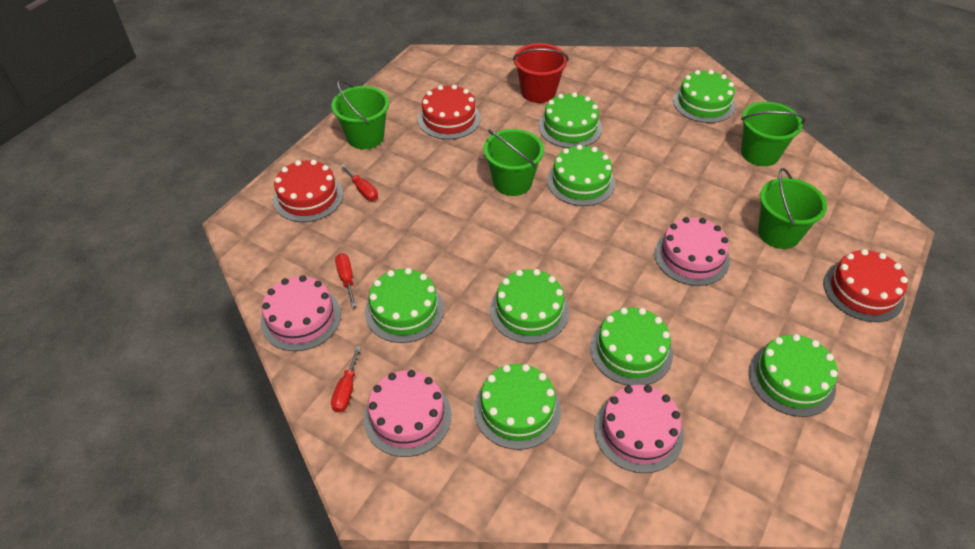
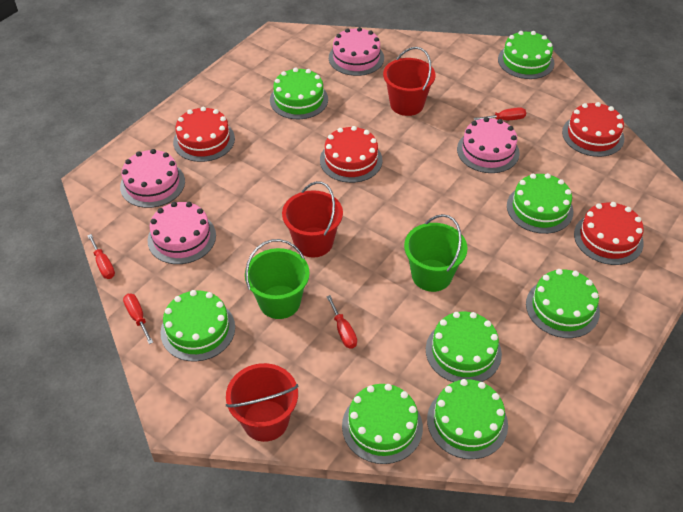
green bucket: 4 -> 2
red bucket: 1 -> 3
red cake: 3 -> 4
red screwdriver: 3 -> 4

